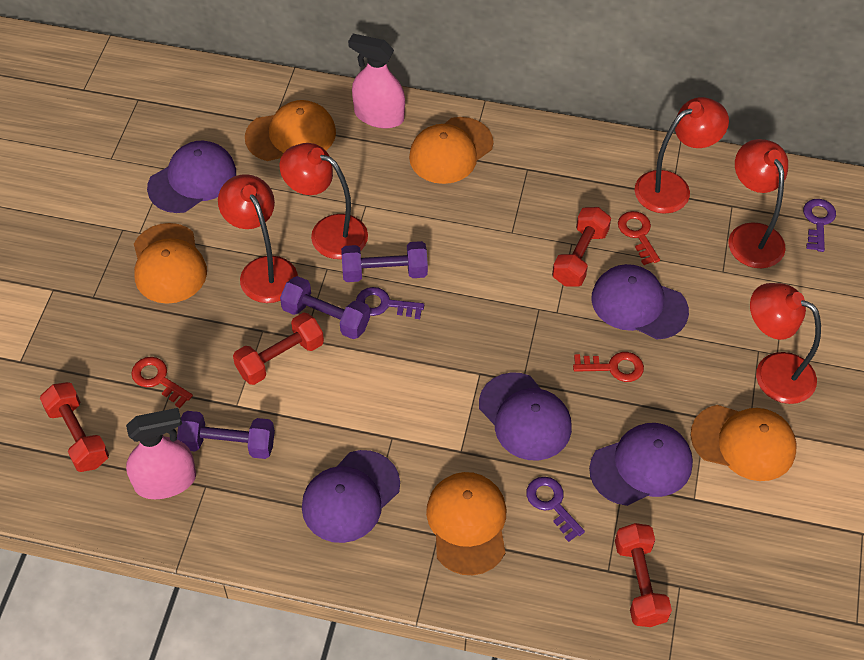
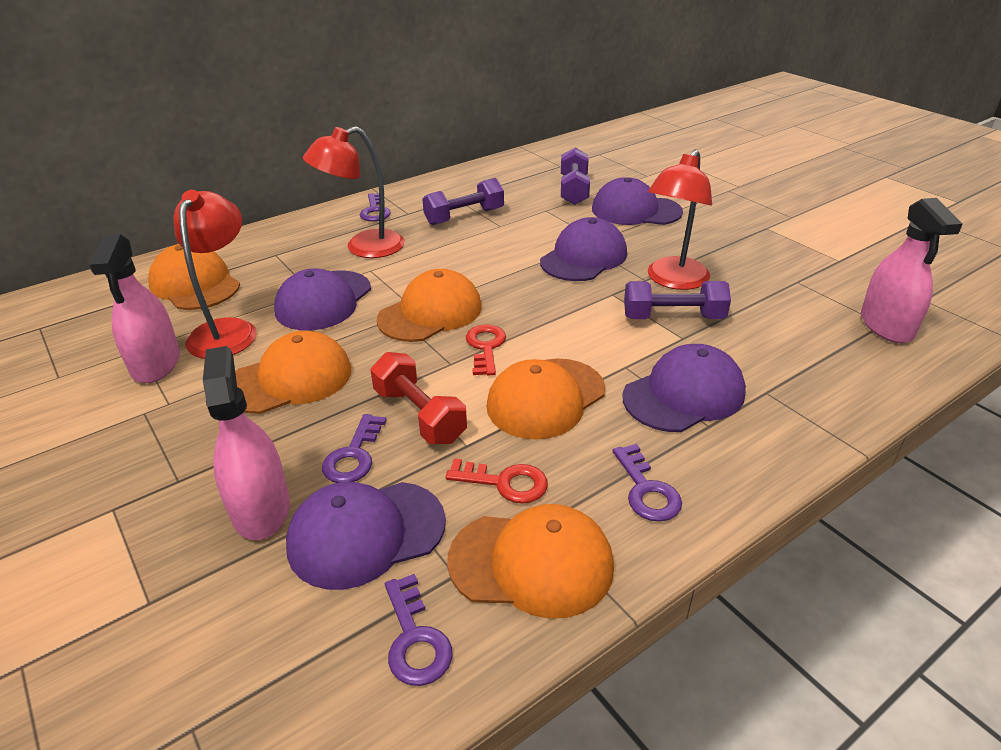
pink spray bottle: 2 -> 3
purple key: 3 -> 4
red dumbbell: 4 -> 1
red key: 3 -> 2
red lamp: 5 -> 3

